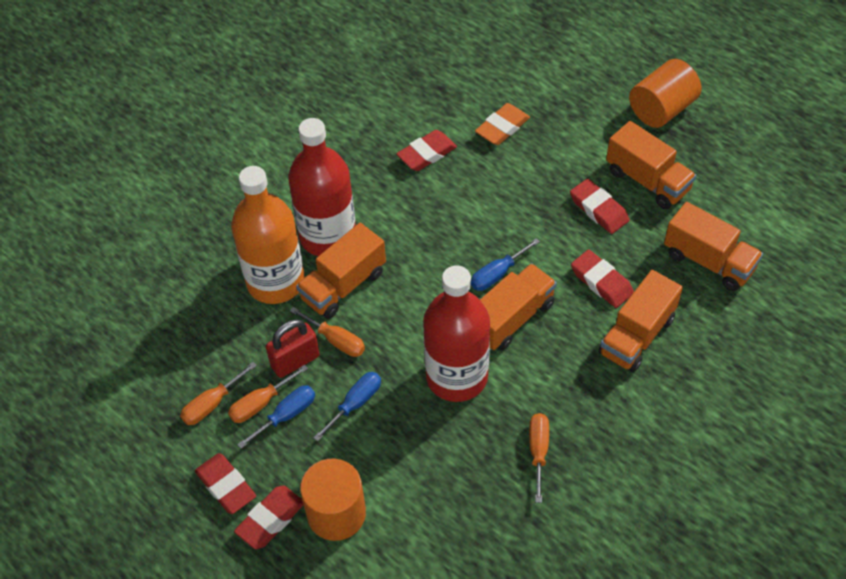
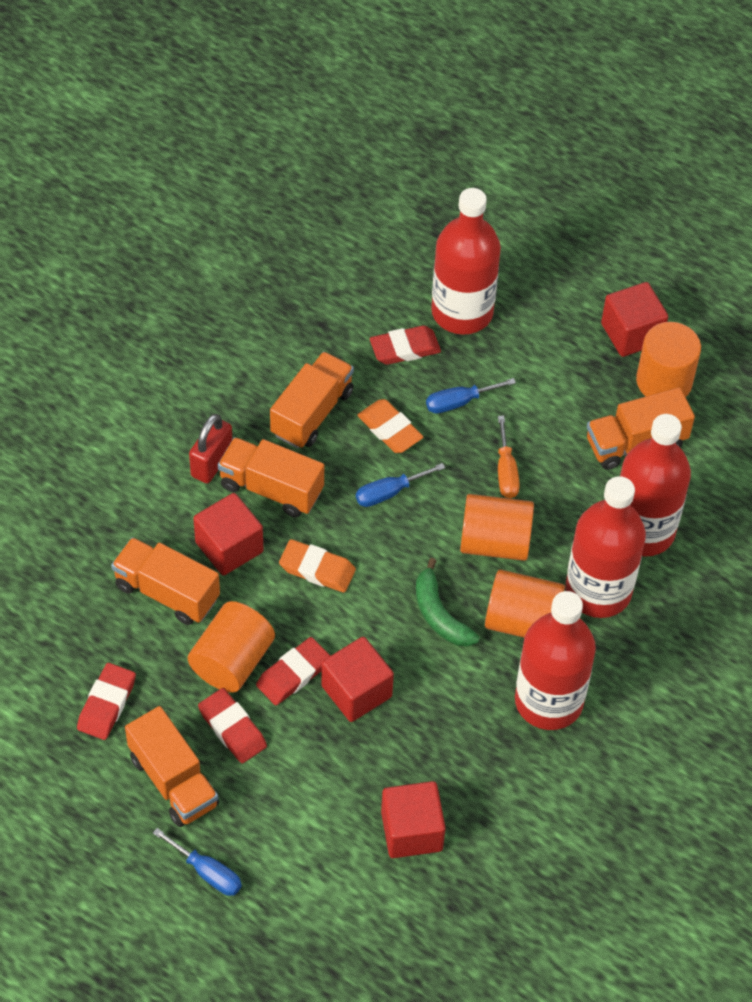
green banana: 0 -> 1
orange bottle: 1 -> 0
orange cylinder: 2 -> 4
orange eraser: 1 -> 2
orange screwdriver: 4 -> 1
red bottle: 2 -> 4
red cube: 0 -> 4
red eraser: 5 -> 4

